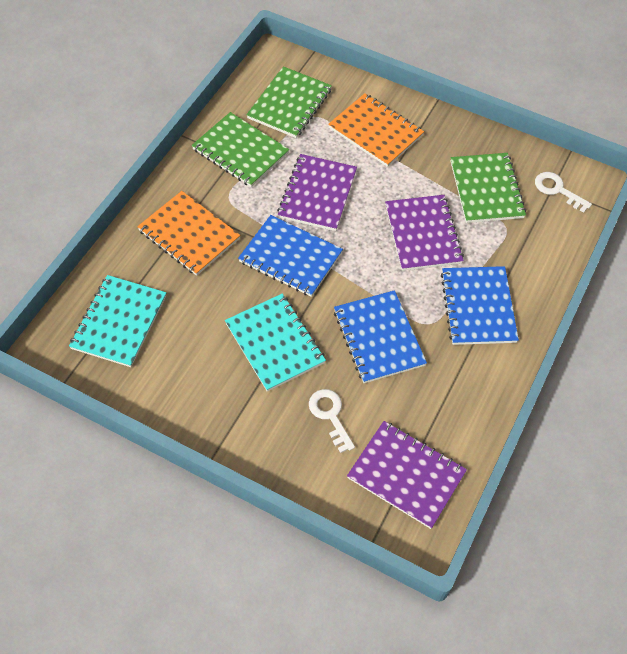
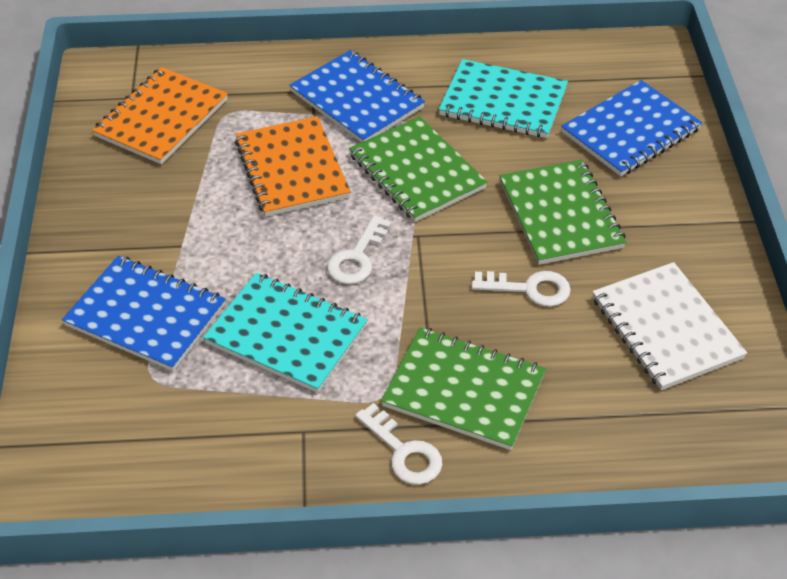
purple notebook: 3 -> 0
white key: 2 -> 3
white notebook: 0 -> 1

